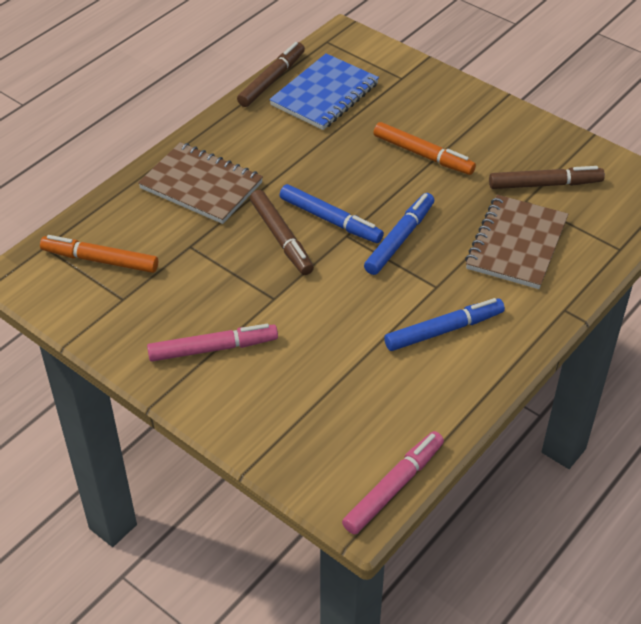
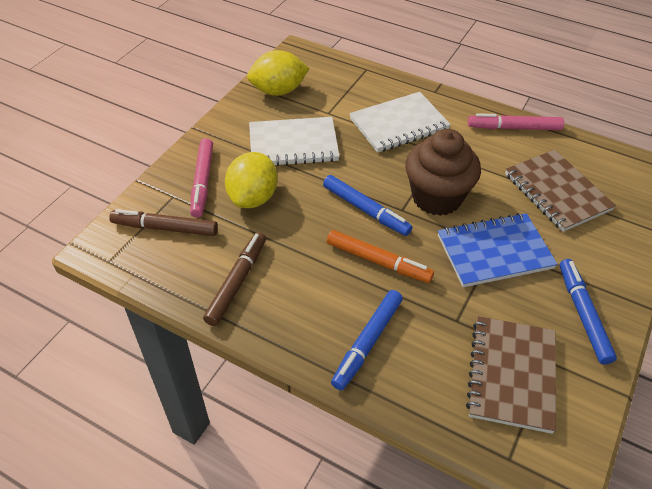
brown cupcake: 0 -> 1
brown marker: 3 -> 2
orange marker: 2 -> 1
white notebook: 0 -> 2
yellow lemon: 0 -> 2

